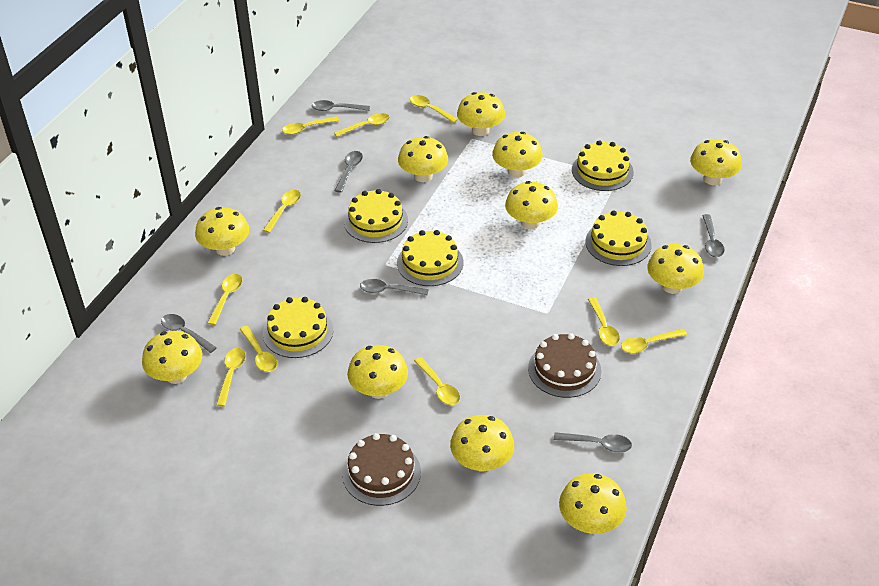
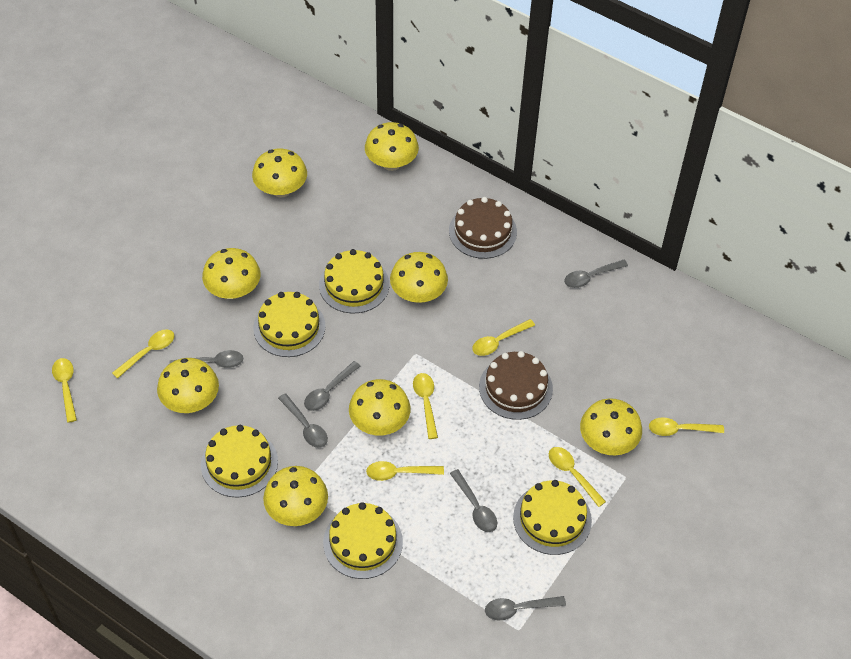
yellow mushroom: 11 -> 8
yellow spoon: 10 -> 7

